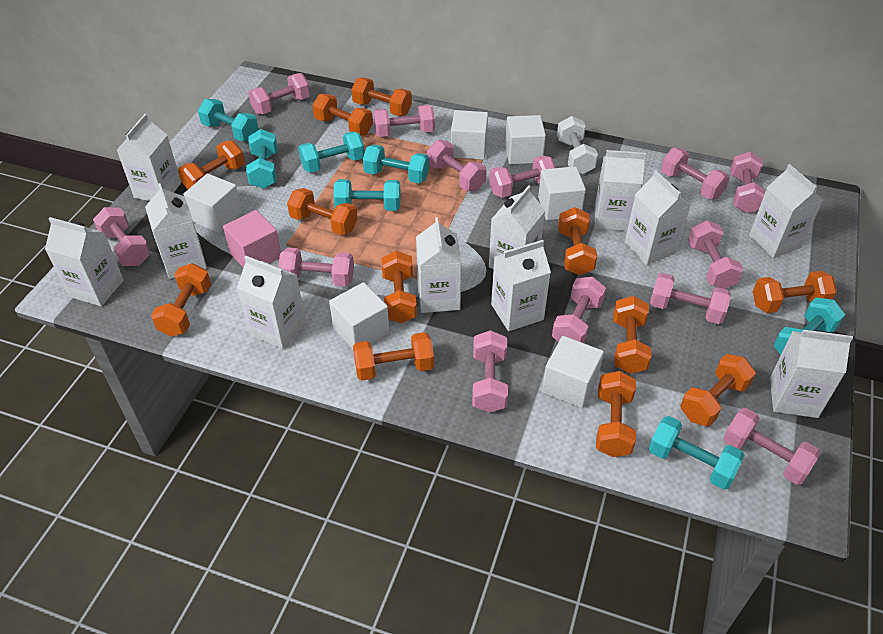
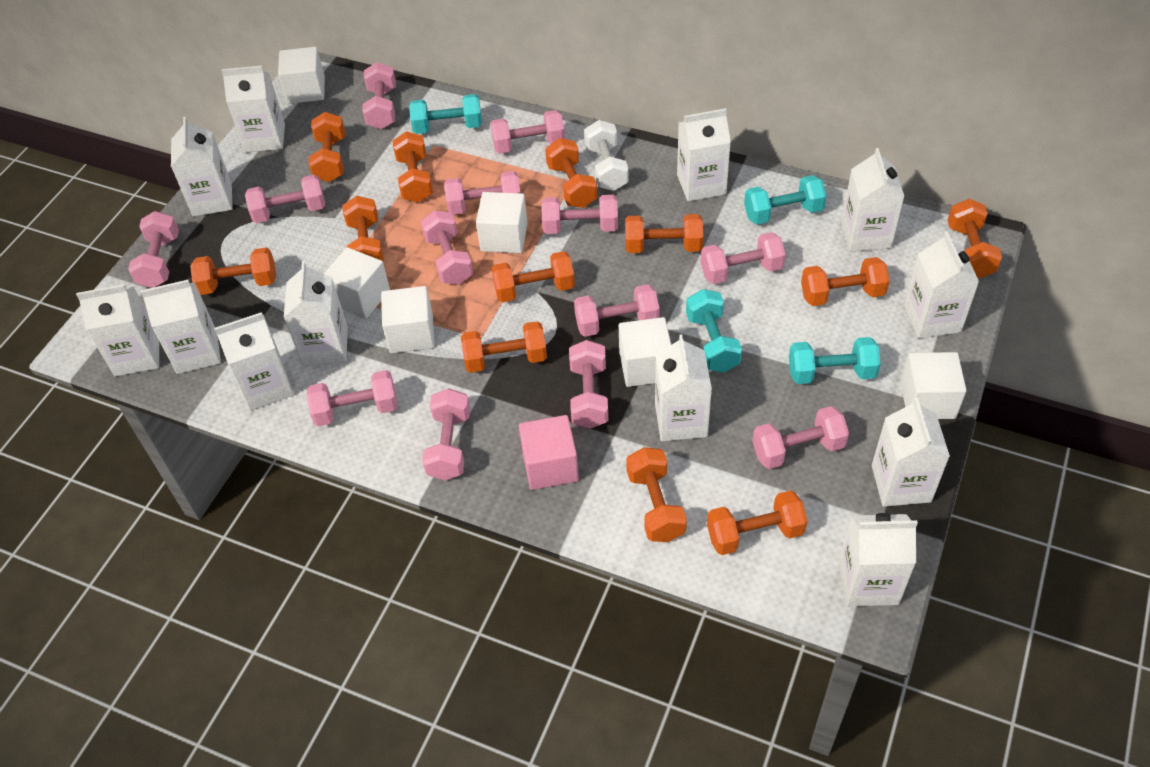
turquoise dumbbell: 7 -> 4
white carton: 11 -> 12

